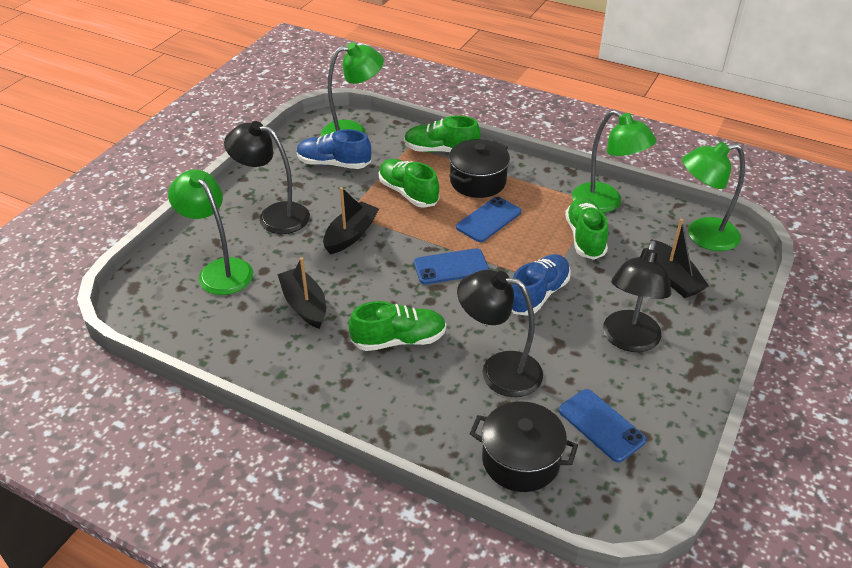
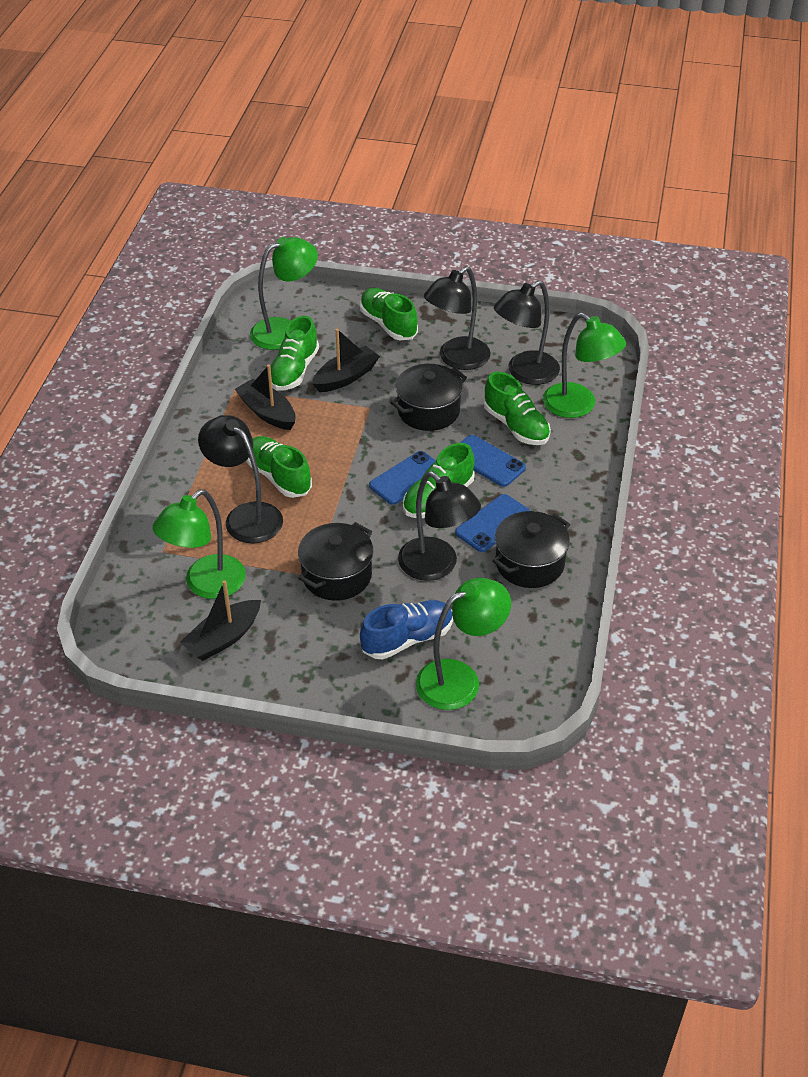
black lamp: 3 -> 4
black pot: 2 -> 3
blue shoe: 2 -> 1
green shoe: 4 -> 5

